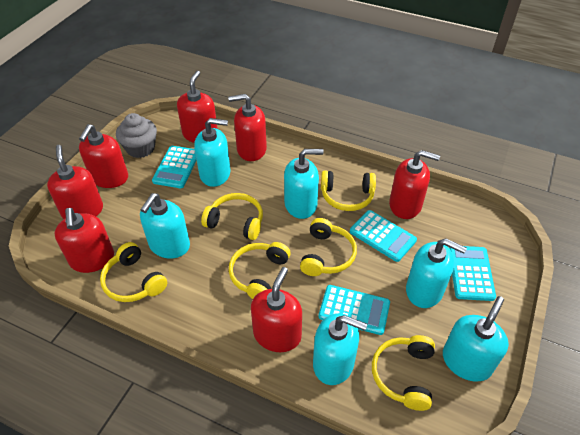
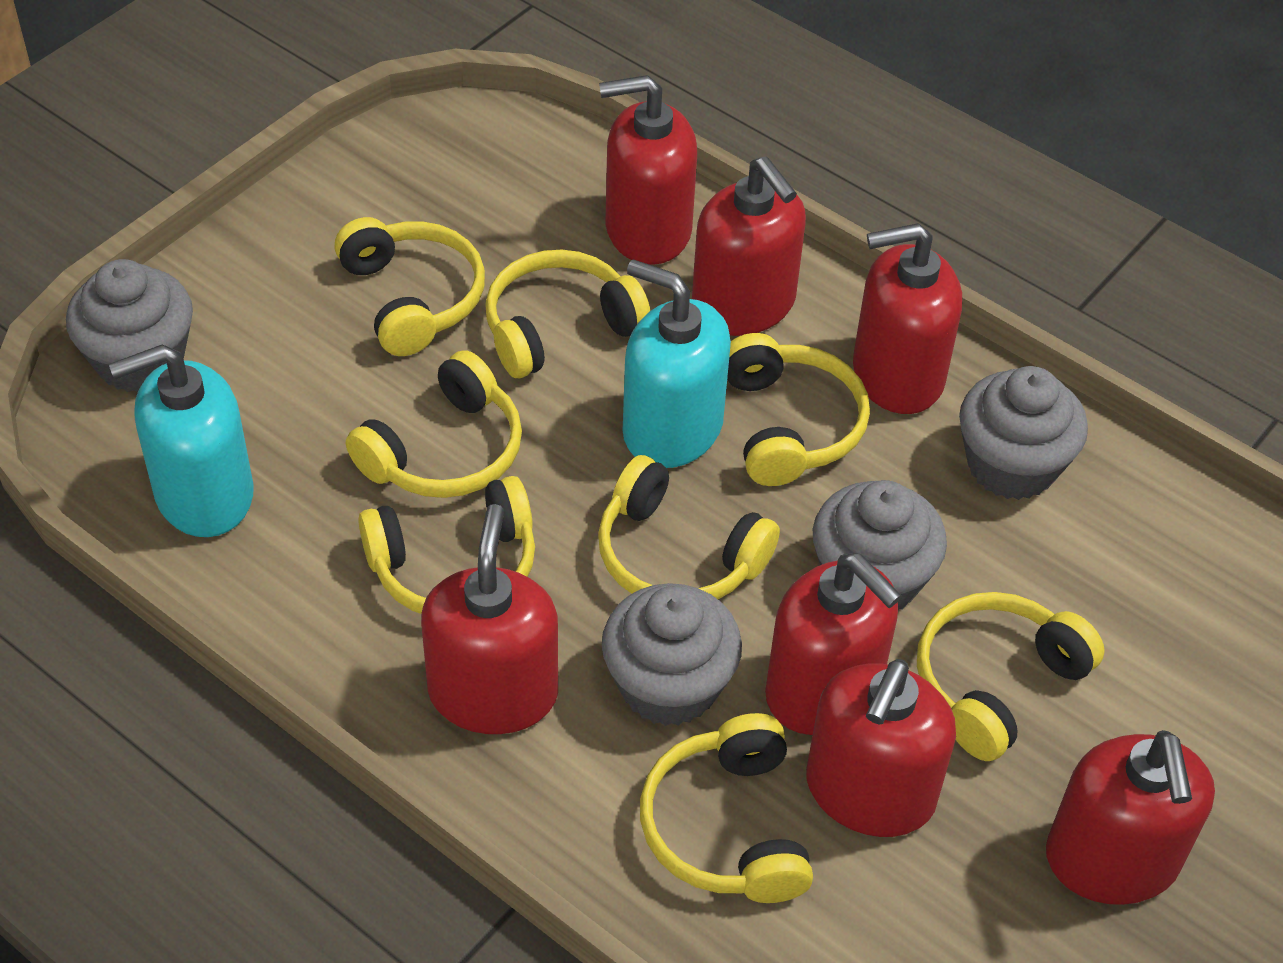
grey cupcake: 1 -> 4
turquoise calculator: 4 -> 0
turquoise soap dispenser: 6 -> 2
yellow headphones: 6 -> 8

